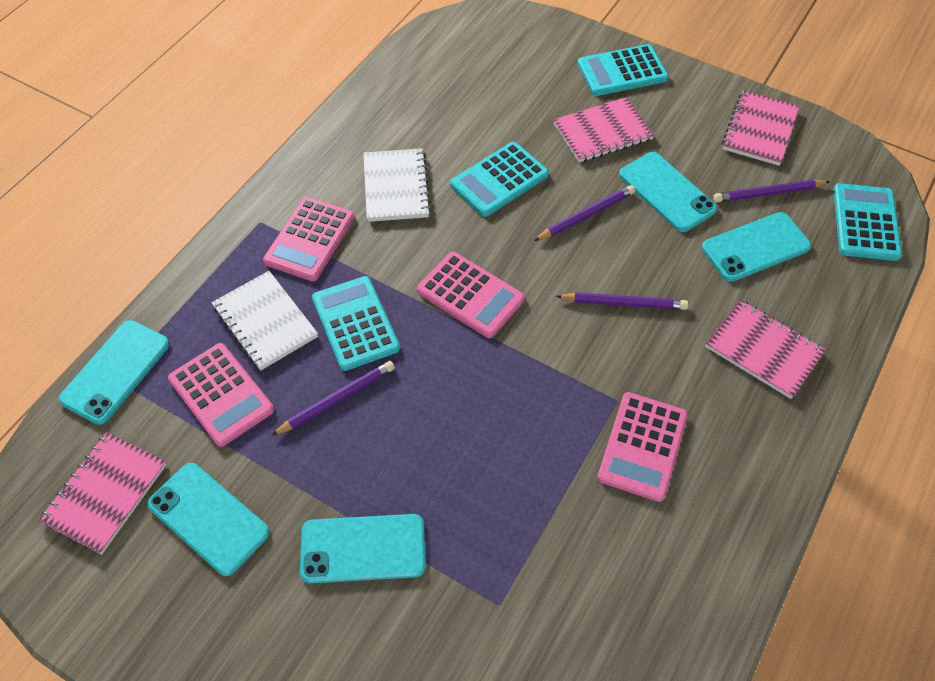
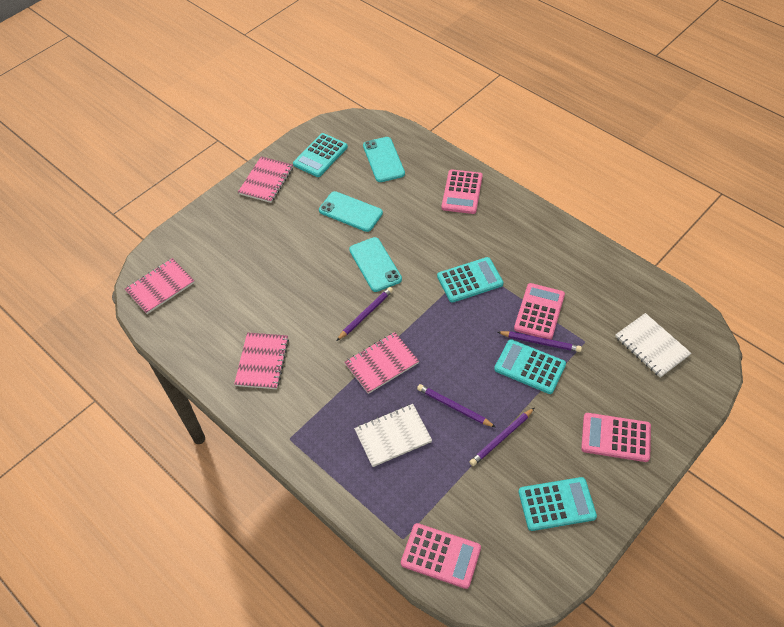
turquoise phone: 5 -> 3

